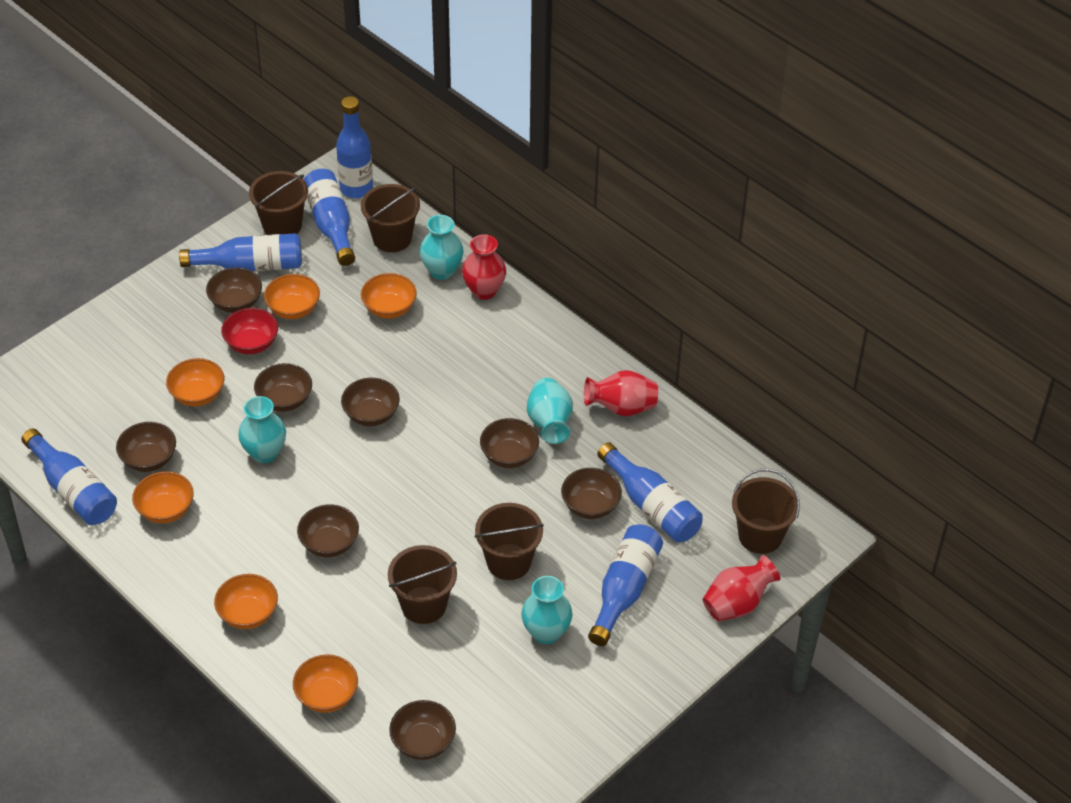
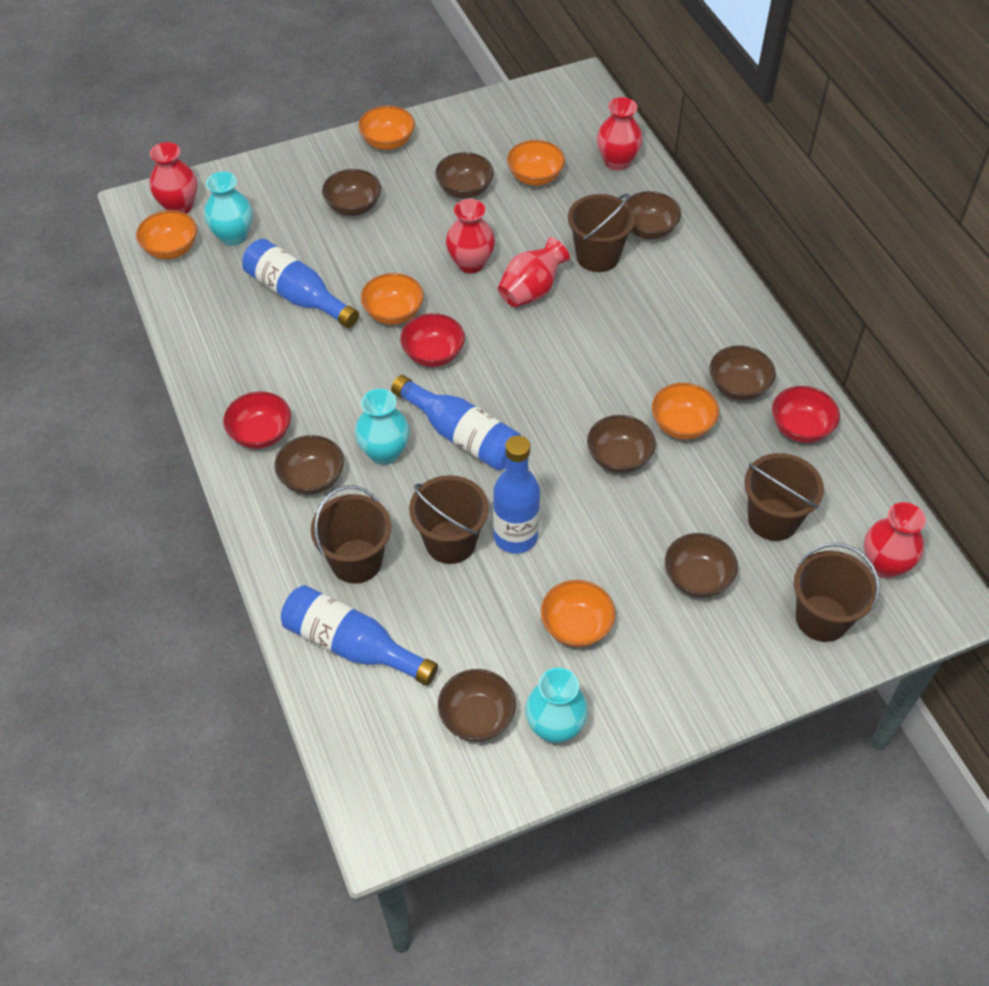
blue bottle: 6 -> 4
red bowl: 1 -> 3
red vase: 3 -> 5
turquoise vase: 4 -> 3

